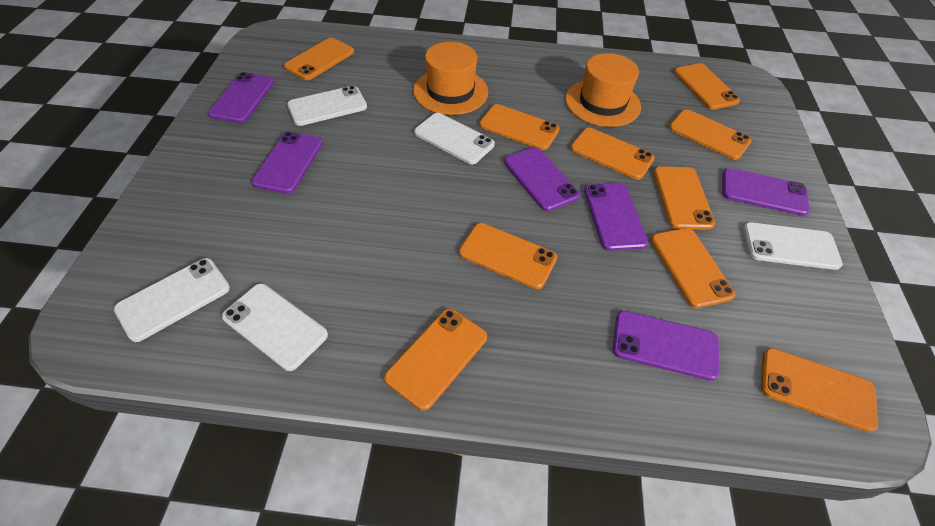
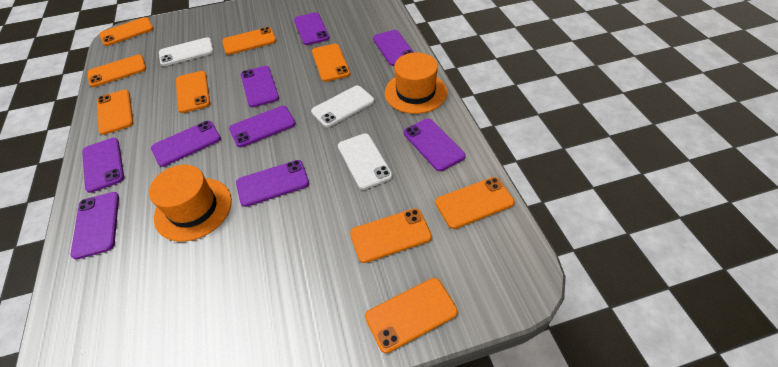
orange phone: 10 -> 9
purple phone: 6 -> 9
white phone: 5 -> 3

